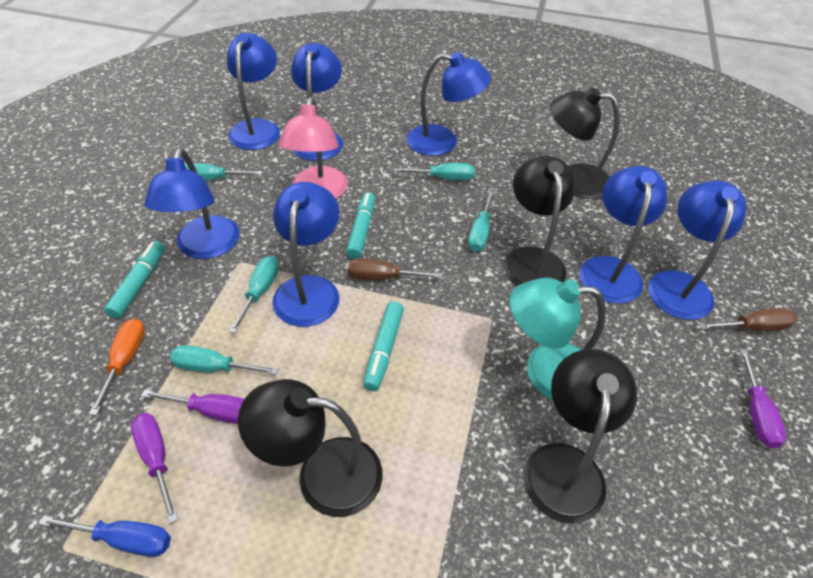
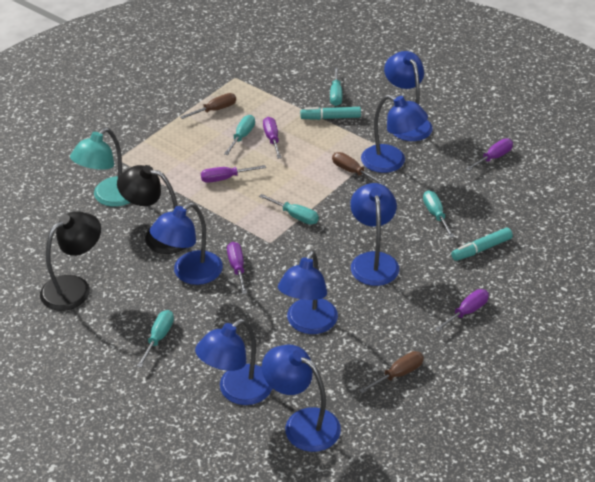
black lamp: 4 -> 2
blue screwdriver: 1 -> 0
brown screwdriver: 2 -> 3
orange screwdriver: 1 -> 0
pink lamp: 1 -> 0
purple screwdriver: 3 -> 5
turquoise marker: 3 -> 2

